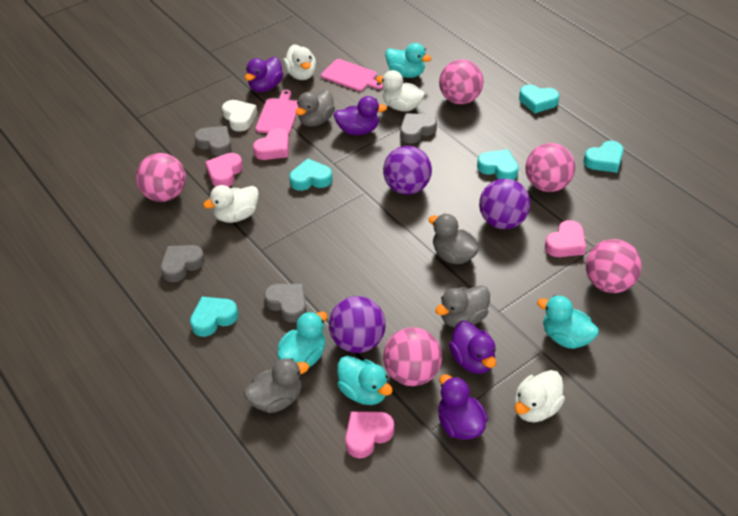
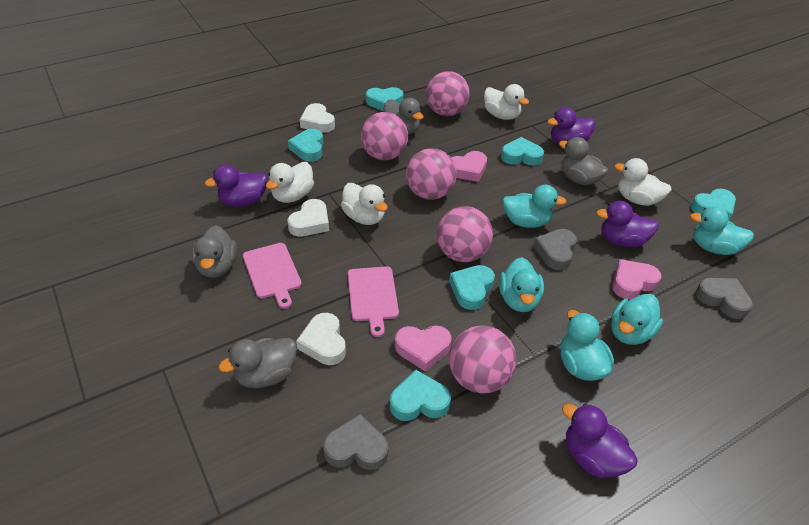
grey heart: 4 -> 3
pink heart: 4 -> 3
purple ball: 3 -> 0
turquoise duck: 4 -> 5
turquoise heart: 5 -> 6
white heart: 1 -> 3

